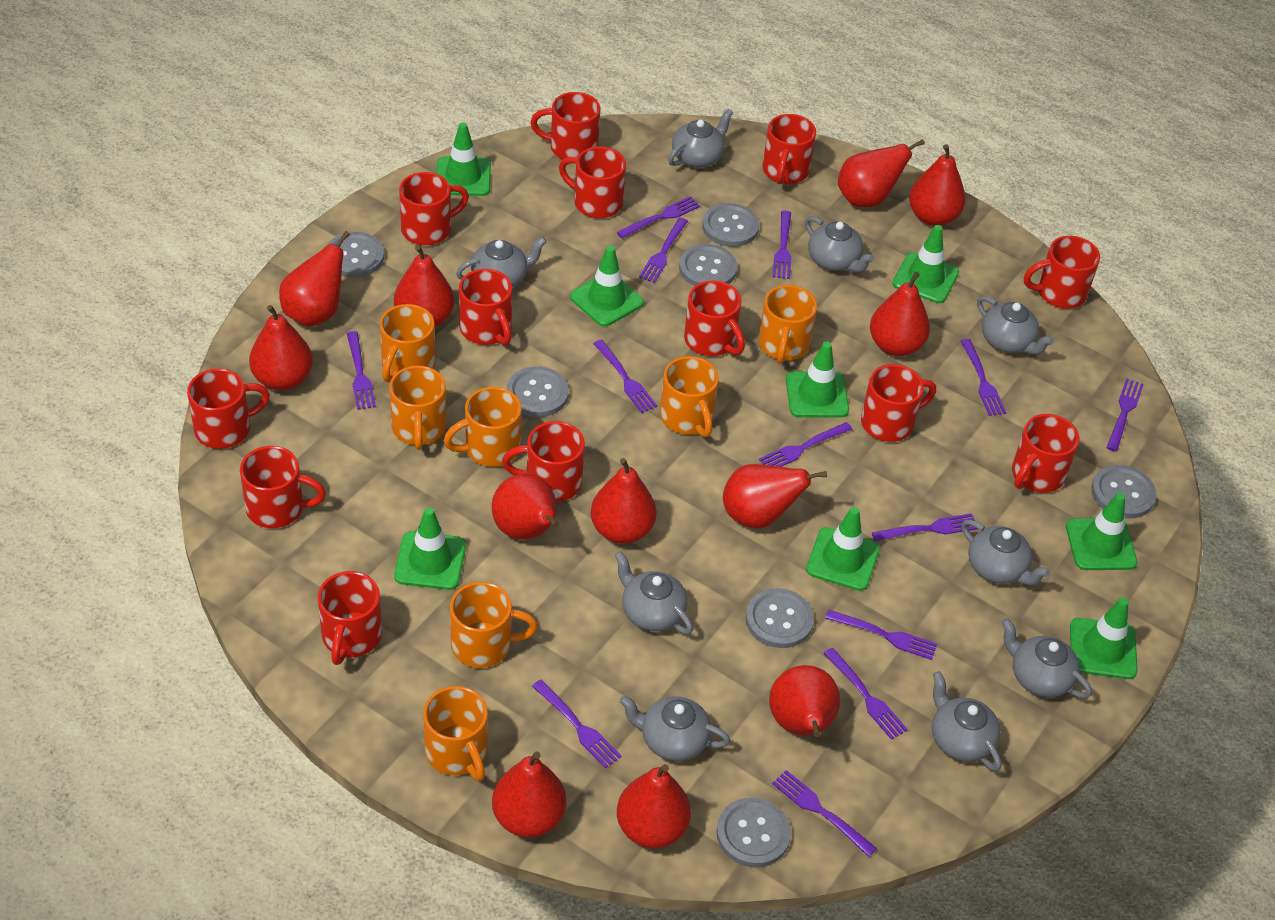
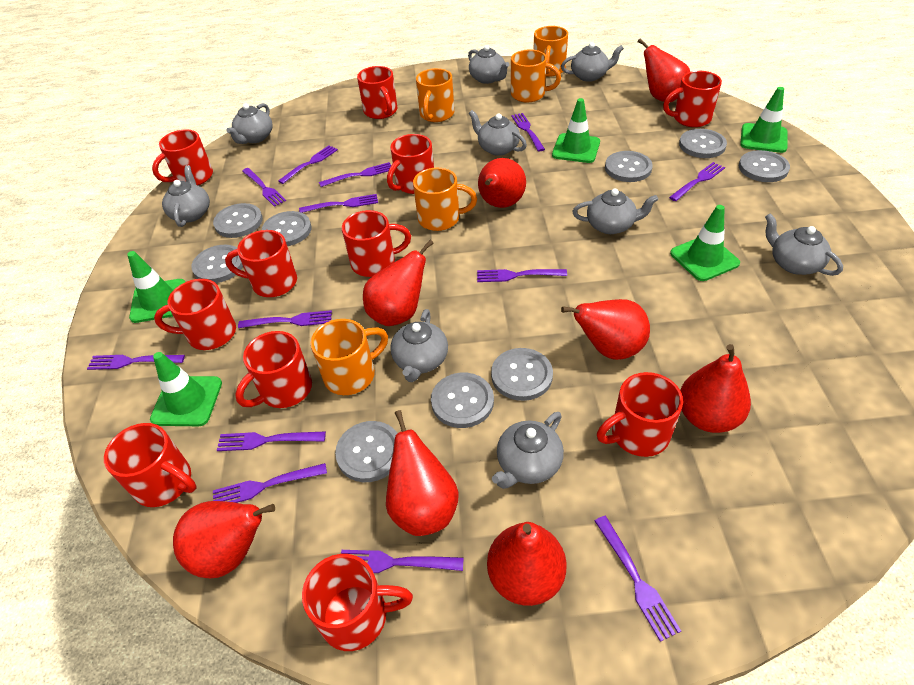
green traffic cone: 8 -> 5
grey button: 7 -> 9
orange mug: 7 -> 5
red mug: 13 -> 11
red pear: 12 -> 8

